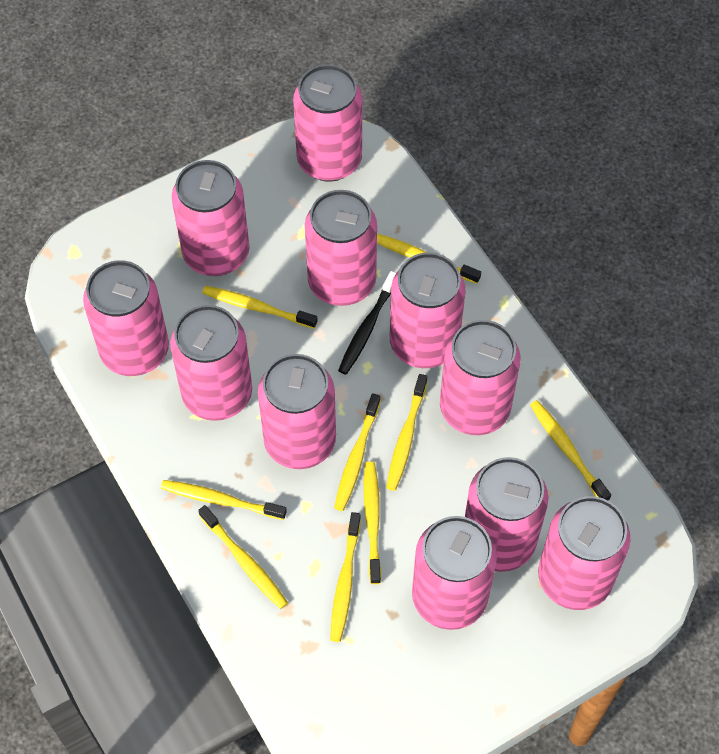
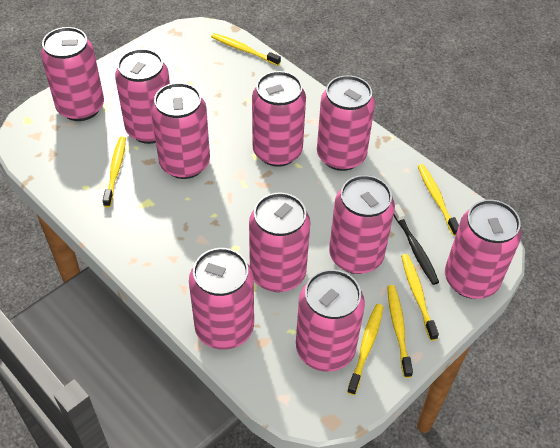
pink can: 11 -> 10
yellow toothbrush: 9 -> 6

